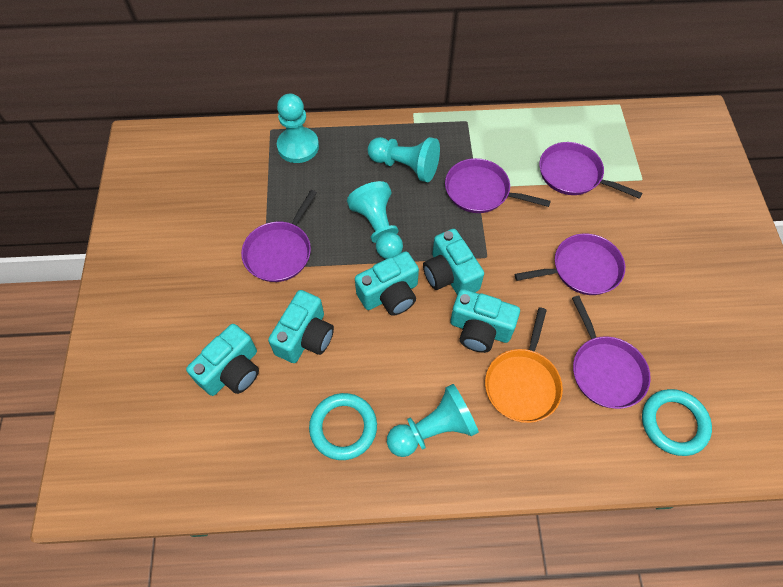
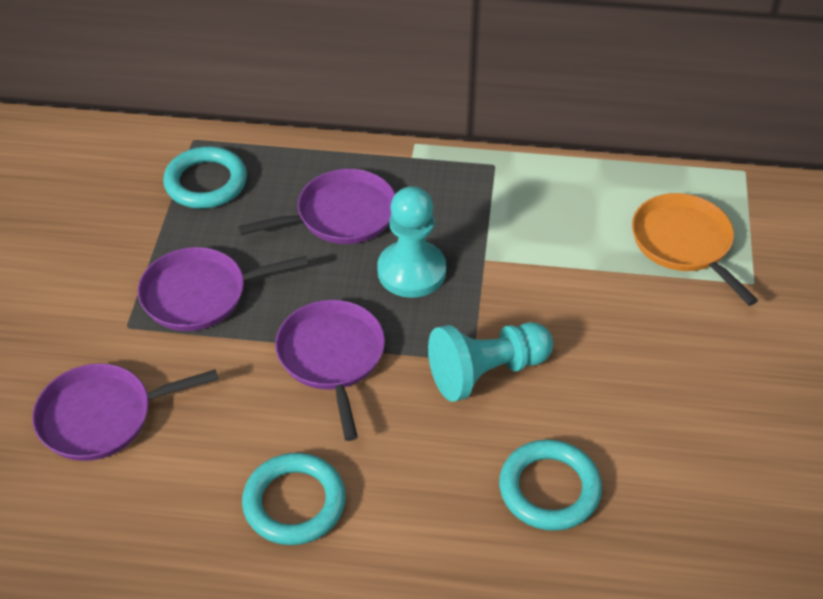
purple pan: 5 -> 4
turquoise camera: 5 -> 0
turquoise pawn: 4 -> 2
turquoise ring: 2 -> 3

